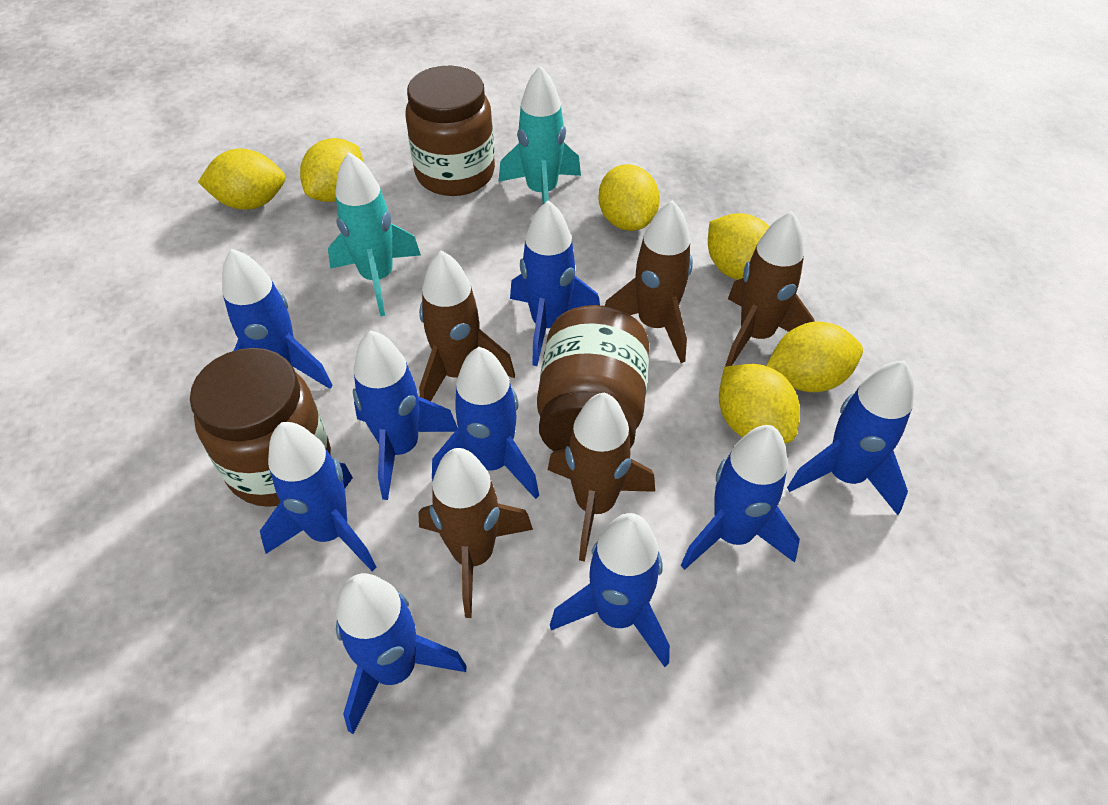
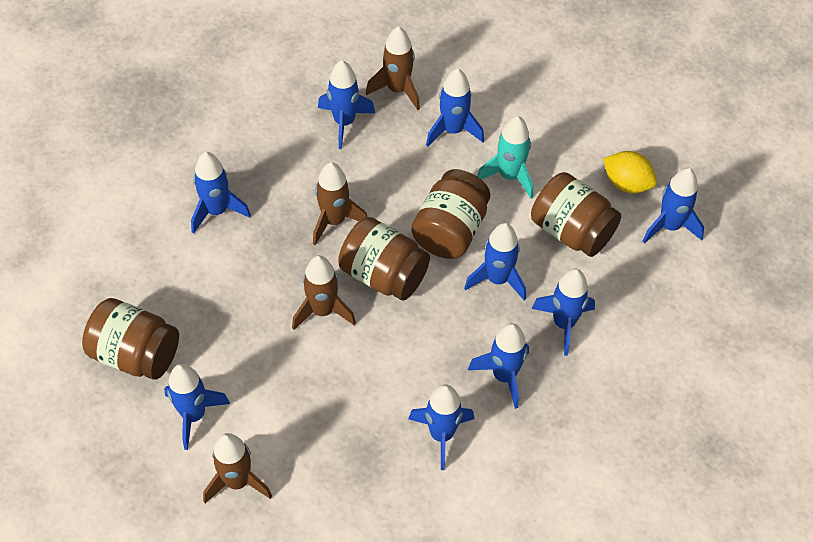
brown jar: 3 -> 4
brown rocket: 5 -> 4
turquoise rocket: 2 -> 1
yellow lemon: 6 -> 1

